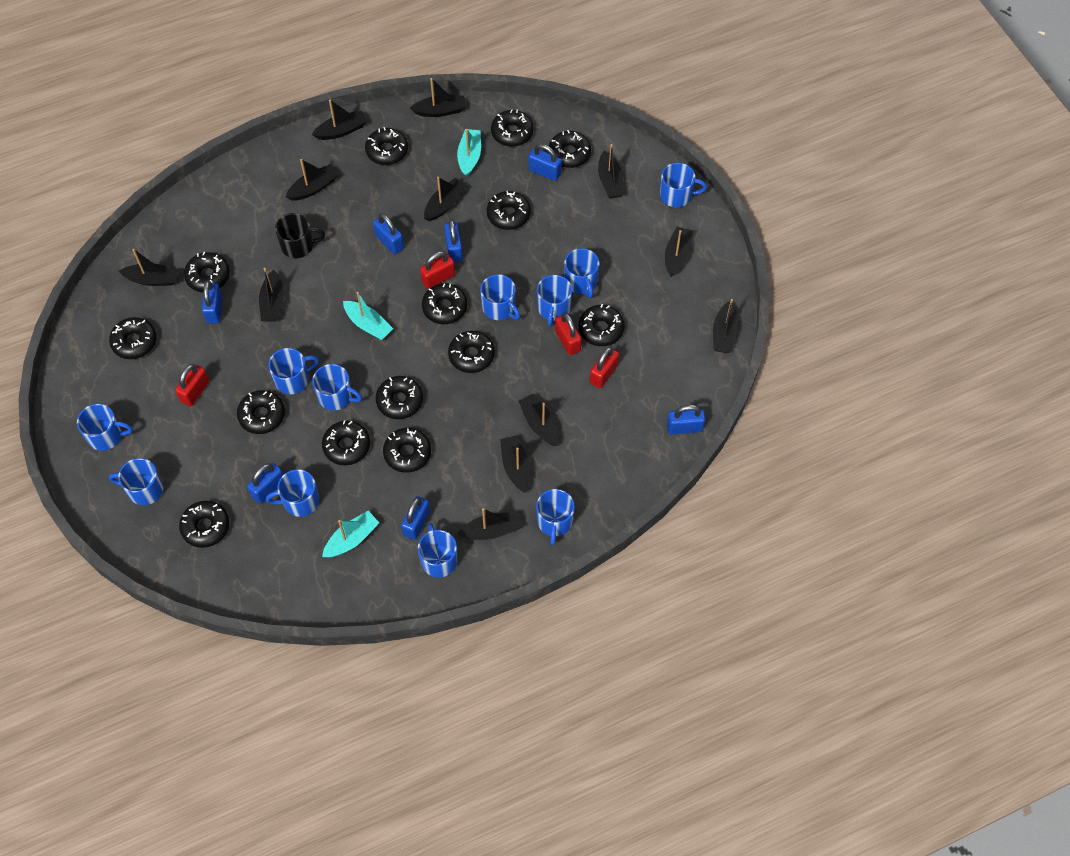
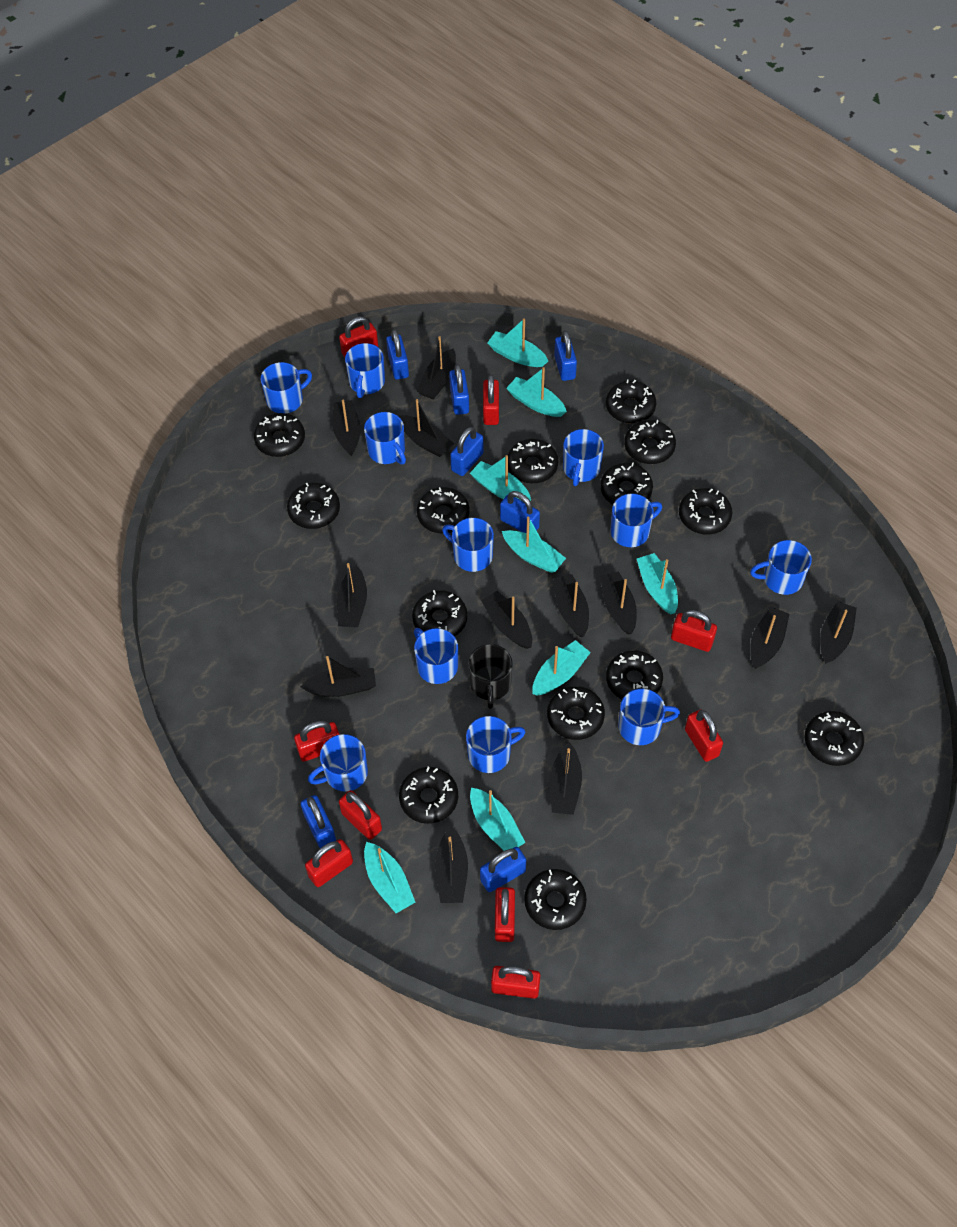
red padlock: 4 -> 9
turquoise boat: 3 -> 8

